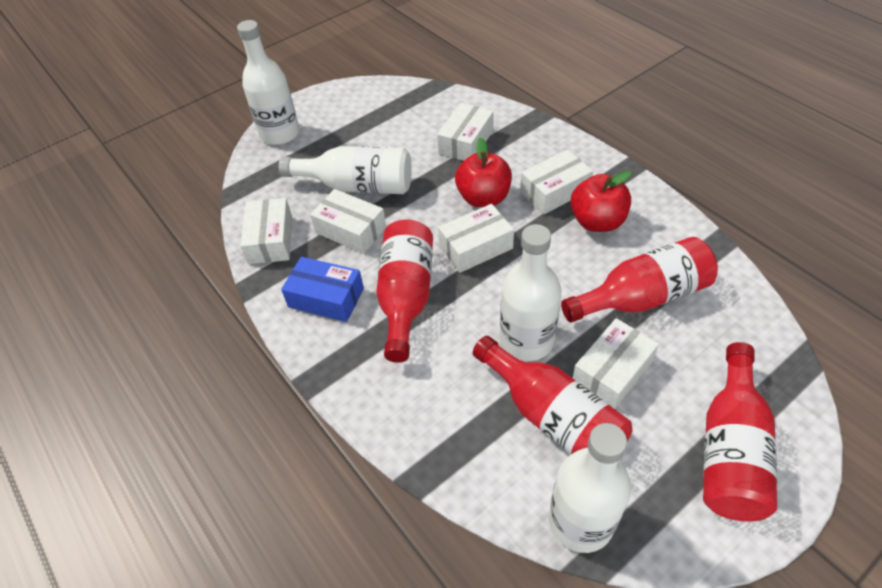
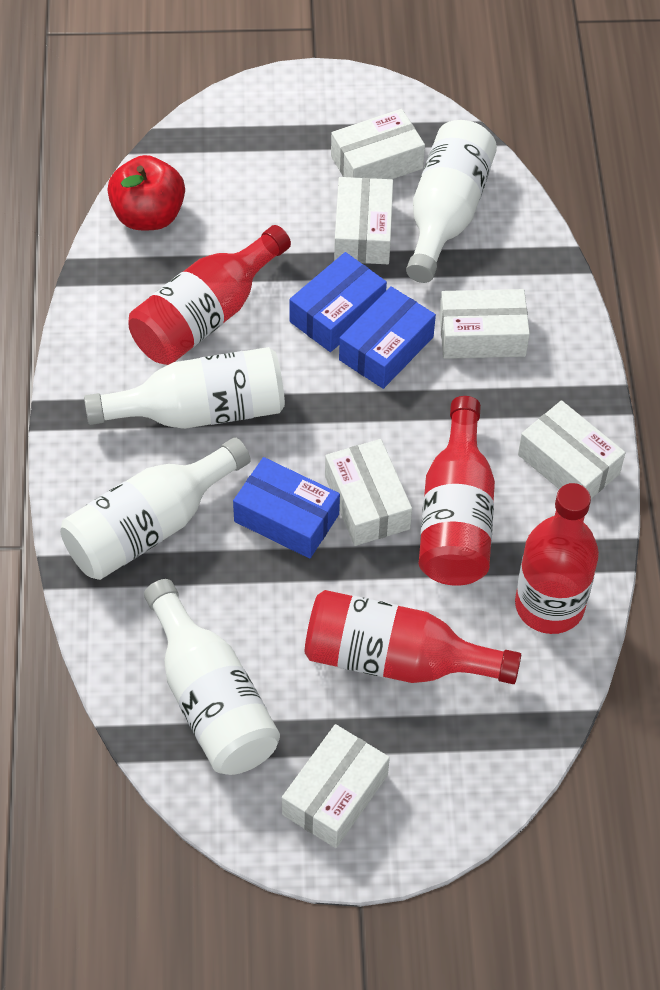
blue box: 1 -> 3
red apple: 2 -> 1

